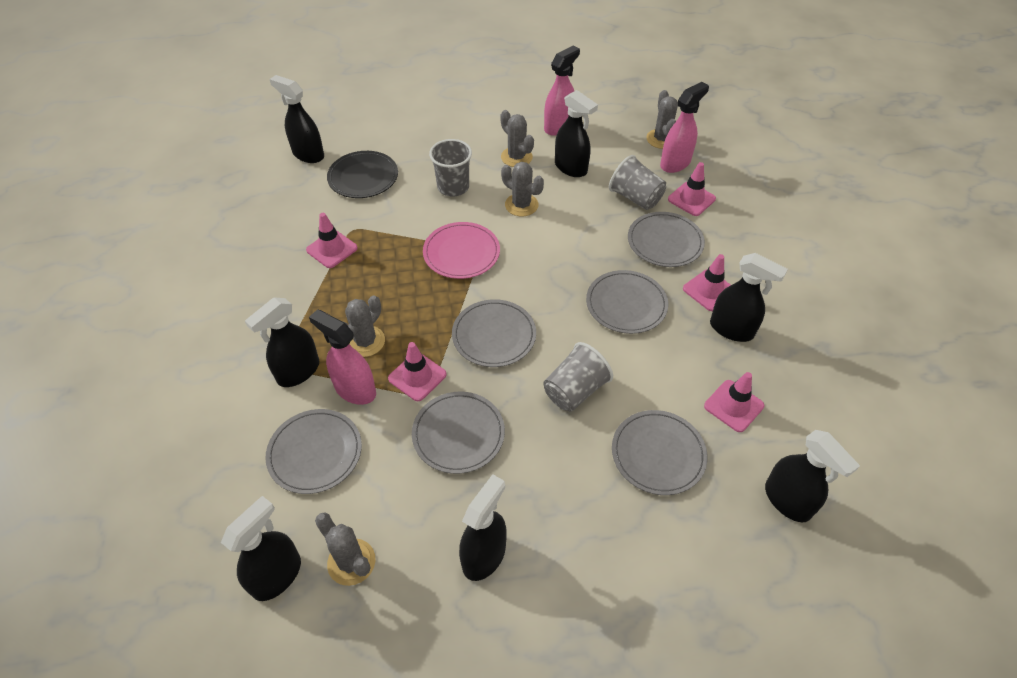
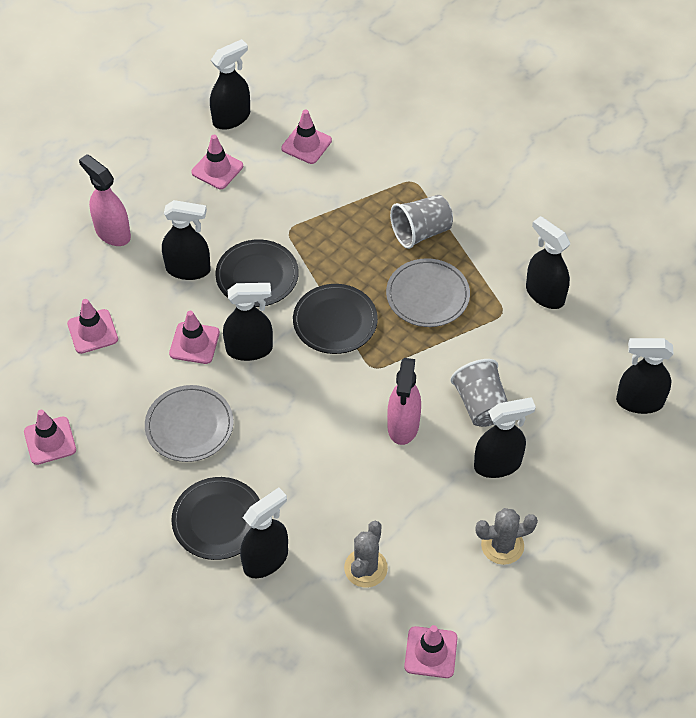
black plate: 1 -> 3
grey cactus: 5 -> 2
grey cup: 3 -> 2
grey plate: 6 -> 2
pink plate: 1 -> 0
pink spray bottle: 3 -> 2
pink traffic cone: 5 -> 6

